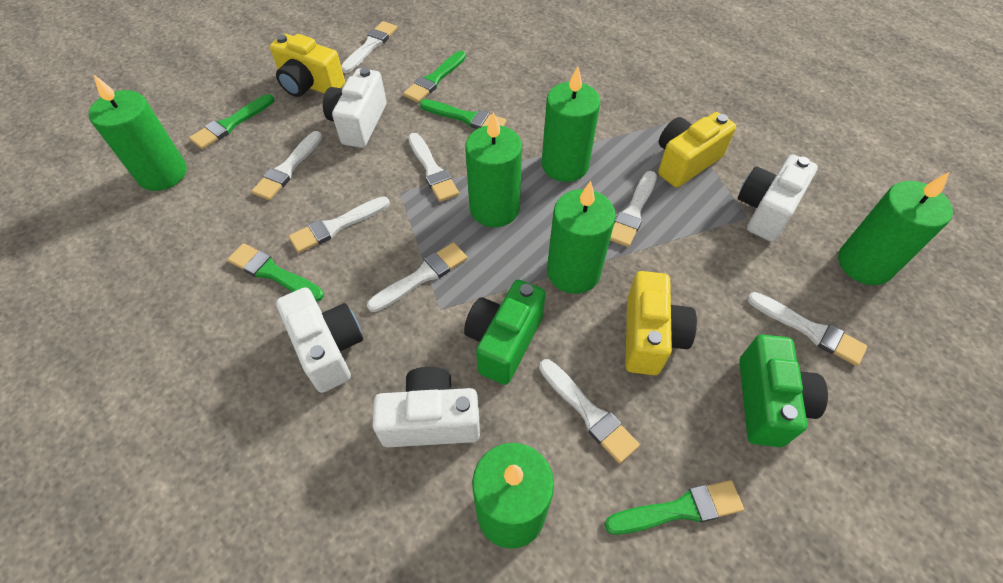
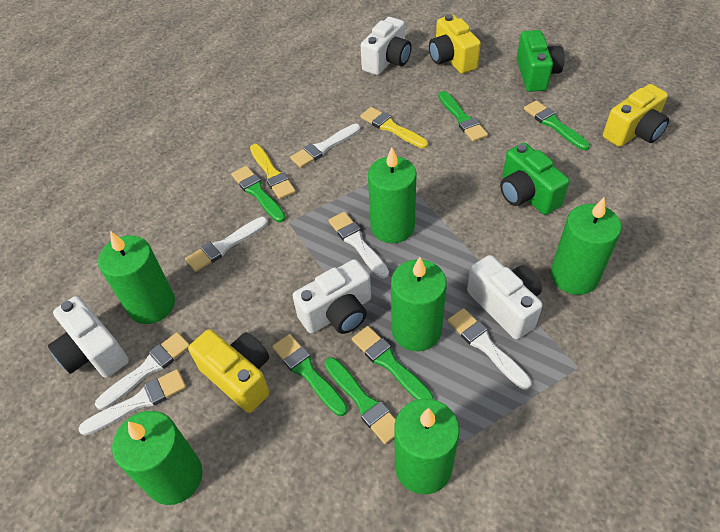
green brush: 5 -> 6
white brush: 8 -> 6
yellow brush: 0 -> 2

